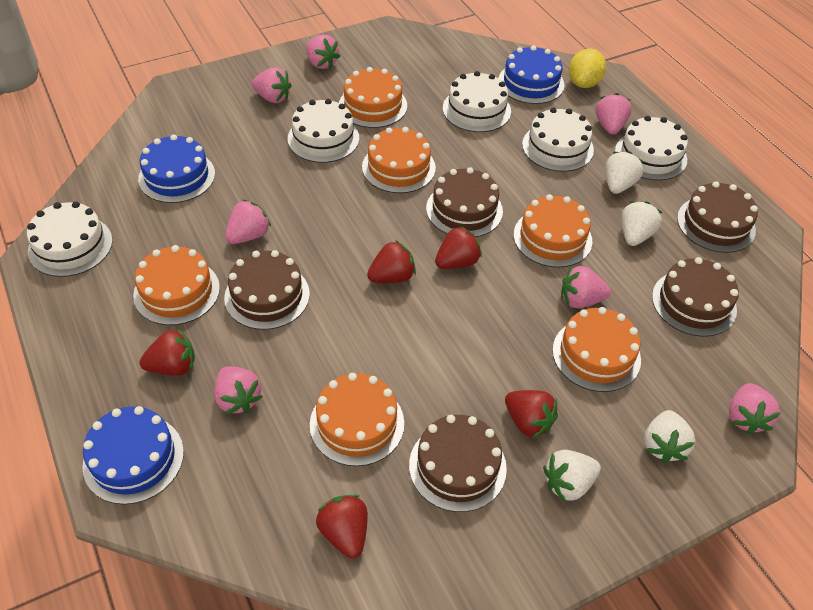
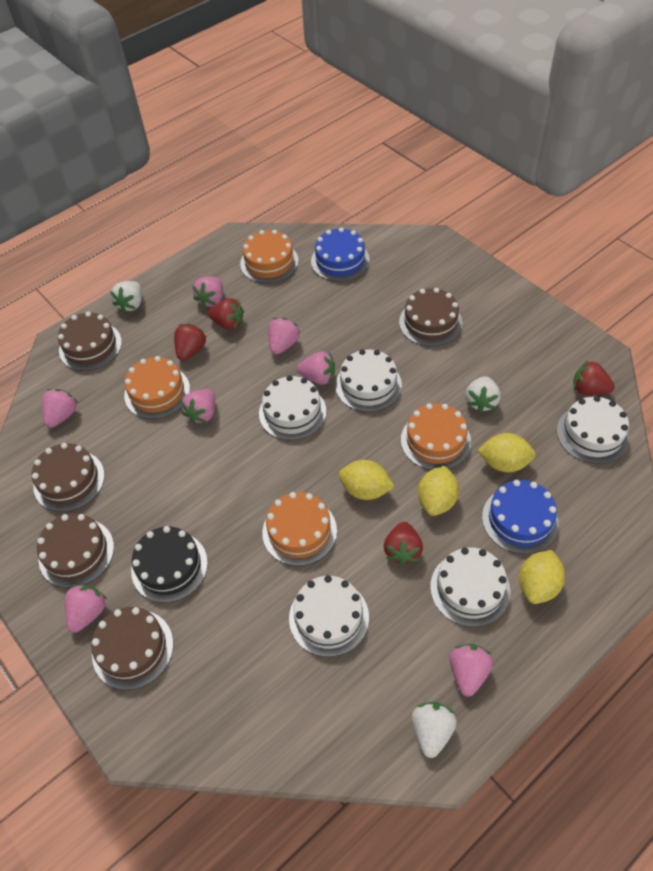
black cake: 0 -> 1
blue cake: 3 -> 2
orange cake: 6 -> 4
red strawberry: 5 -> 4
white strawberry: 4 -> 3
yellow lemon: 1 -> 4

